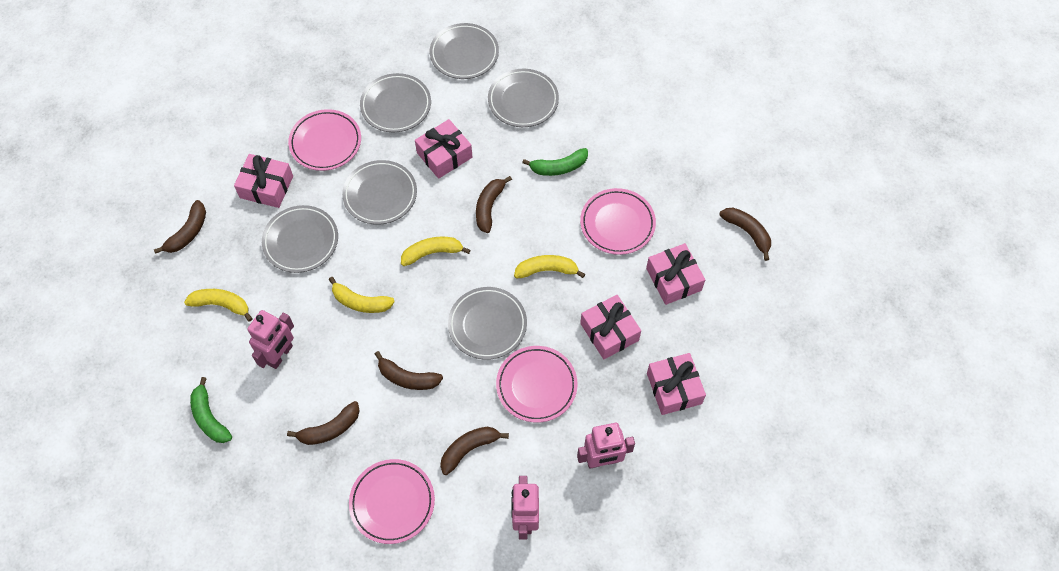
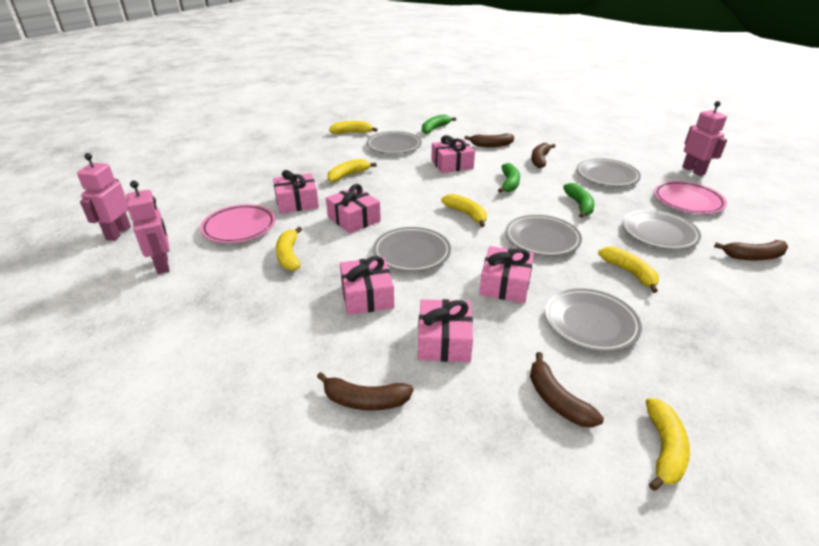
brown banana: 6 -> 5
green banana: 2 -> 3
pink gift: 5 -> 6
pink plate: 4 -> 2
yellow banana: 4 -> 6

